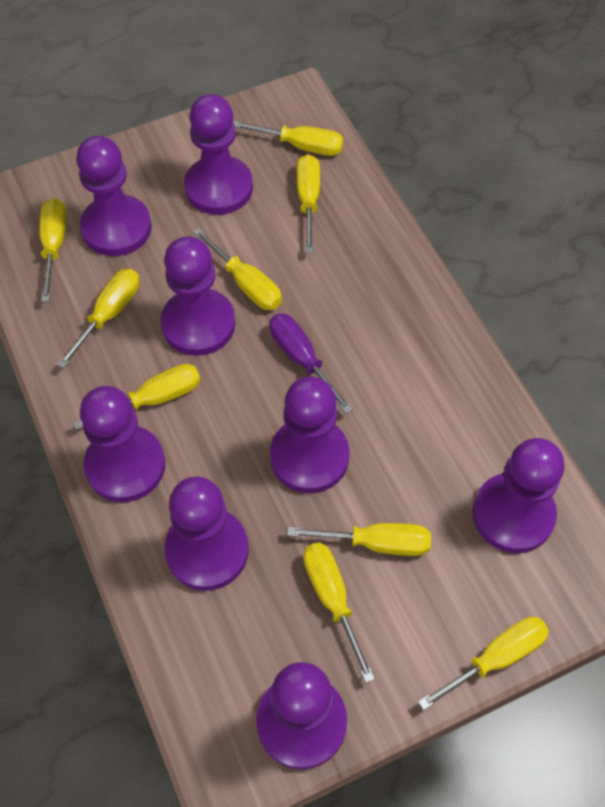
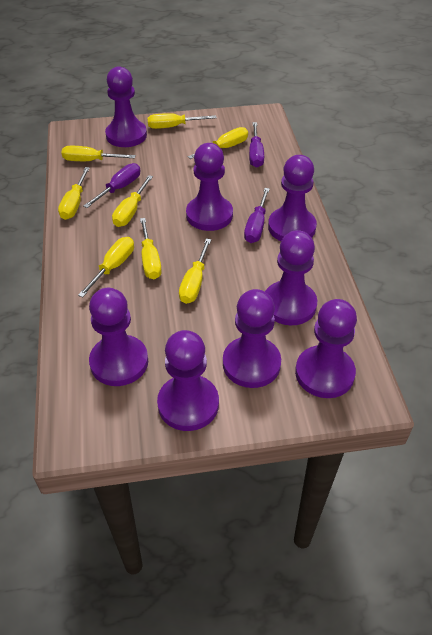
purple screwdriver: 1 -> 3
yellow screwdriver: 9 -> 8

